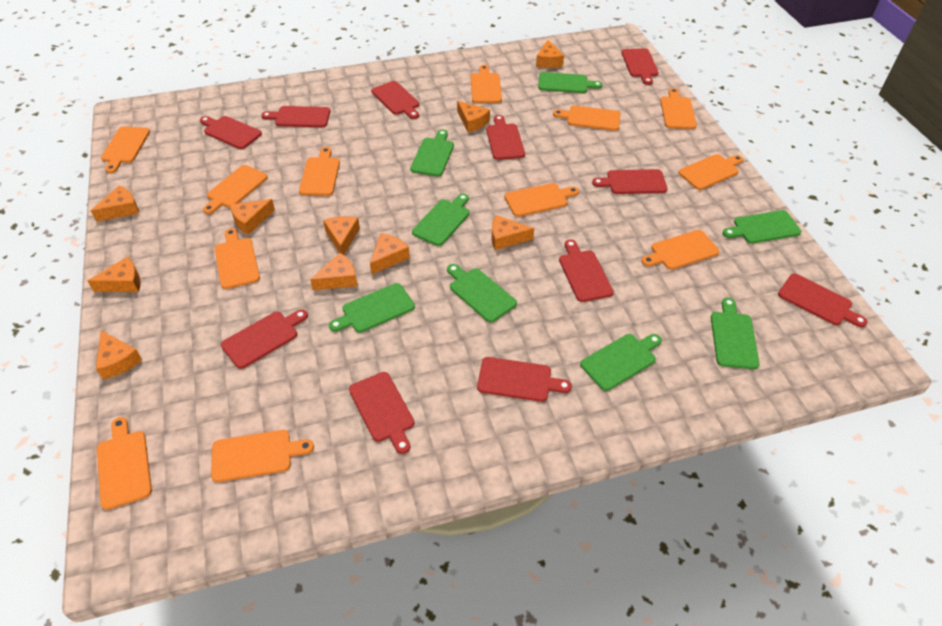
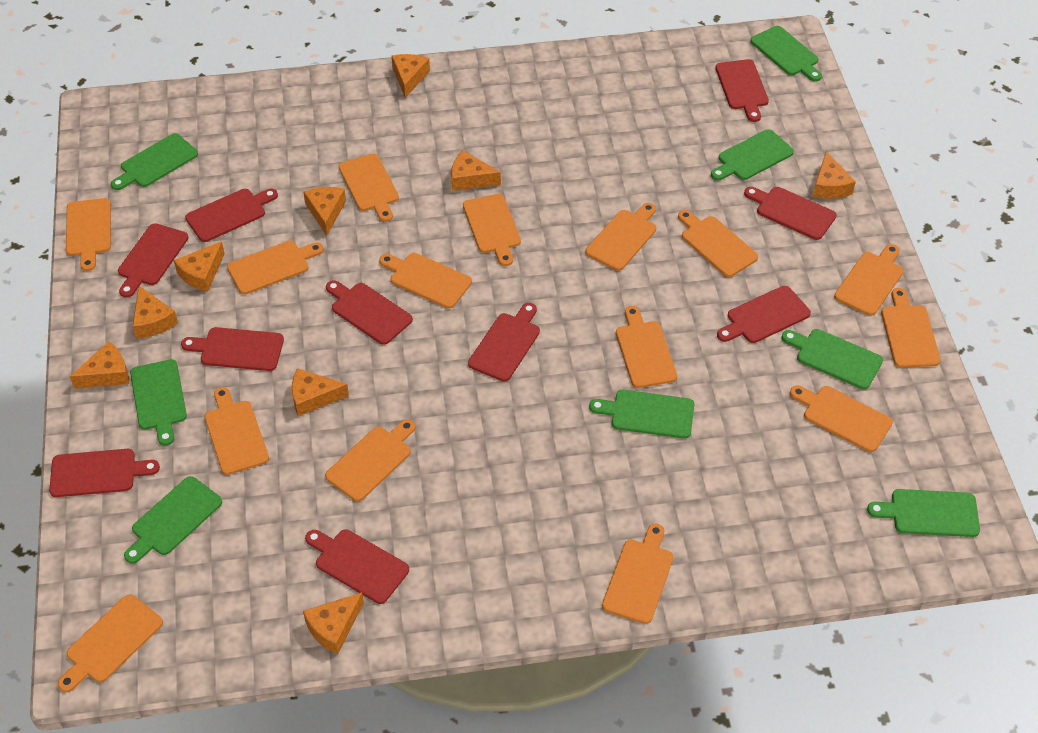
orange cheese: 10 -> 9
orange cutting board: 12 -> 15
red cutting board: 11 -> 10

